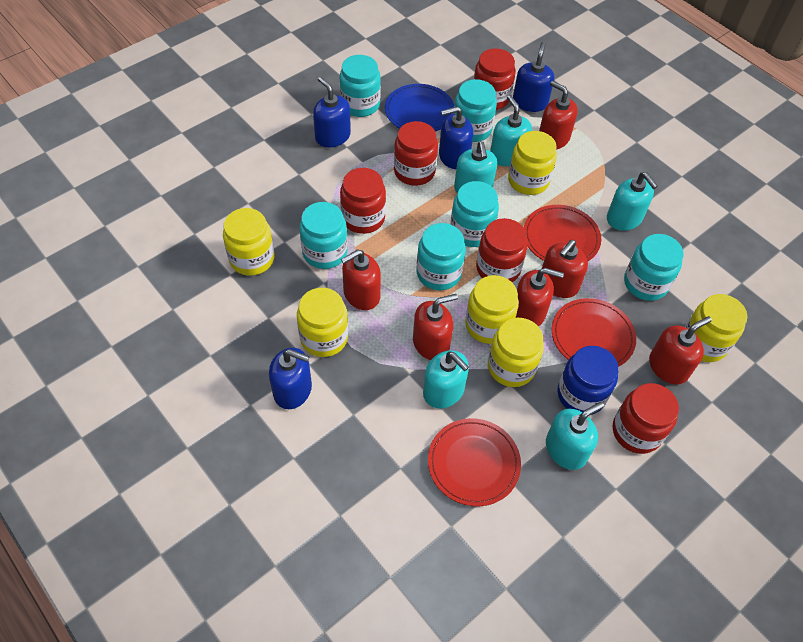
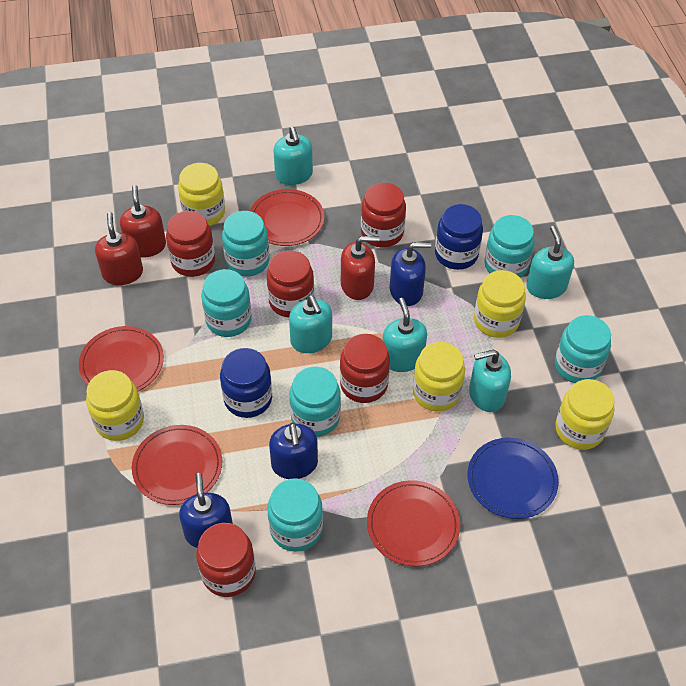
blue jar: 1 -> 2
blue soap dispenser: 4 -> 3
red plate: 3 -> 4
red soap dispenser: 6 -> 3
yellow jar: 6 -> 5

